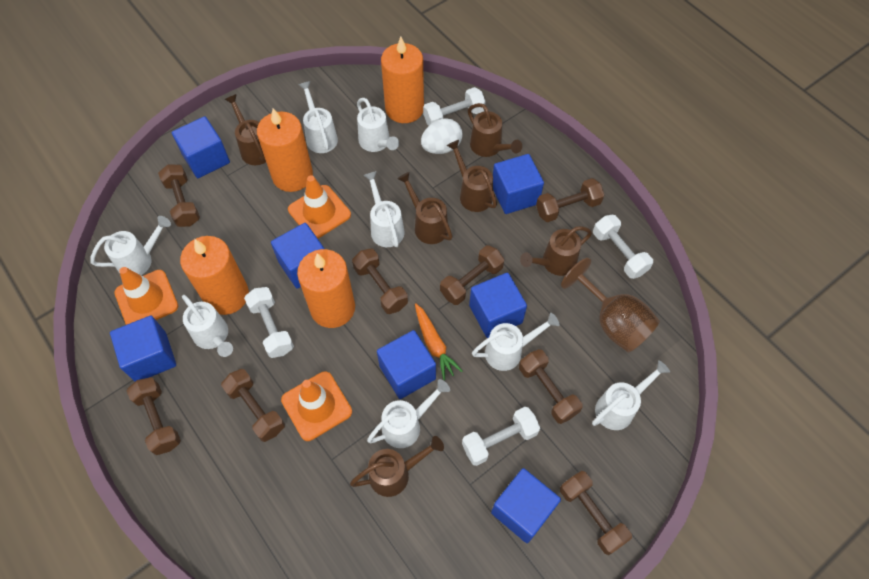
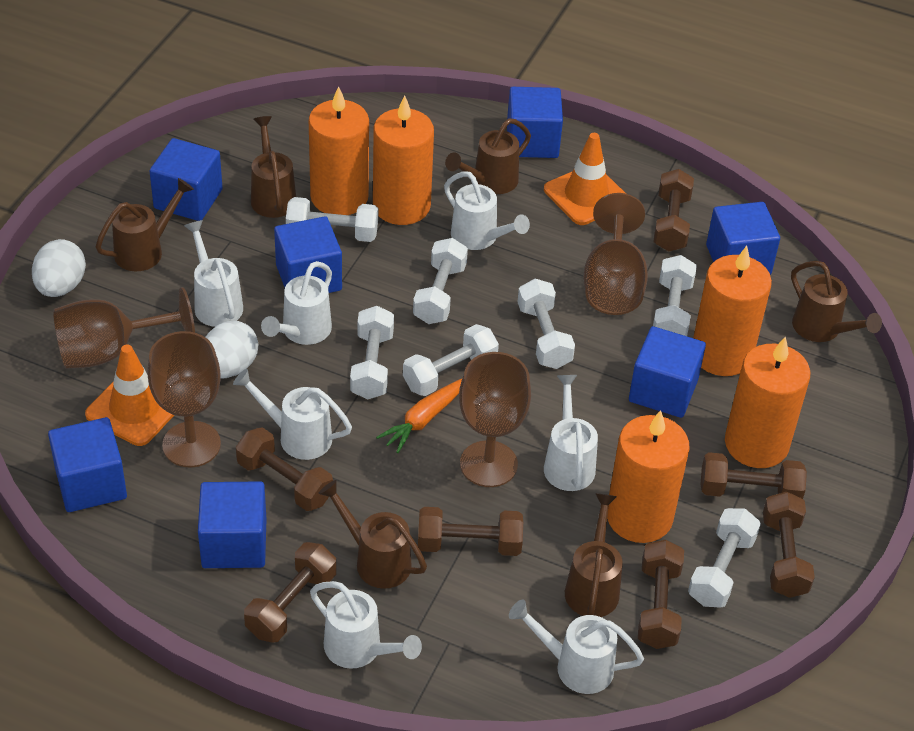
brown dumbbell: 8 -> 7
brown goblet: 1 -> 4
orange candle: 4 -> 5
orange traffic cone: 3 -> 2
white dumbbell: 4 -> 7
white egg: 1 -> 2
white watering can: 8 -> 7

